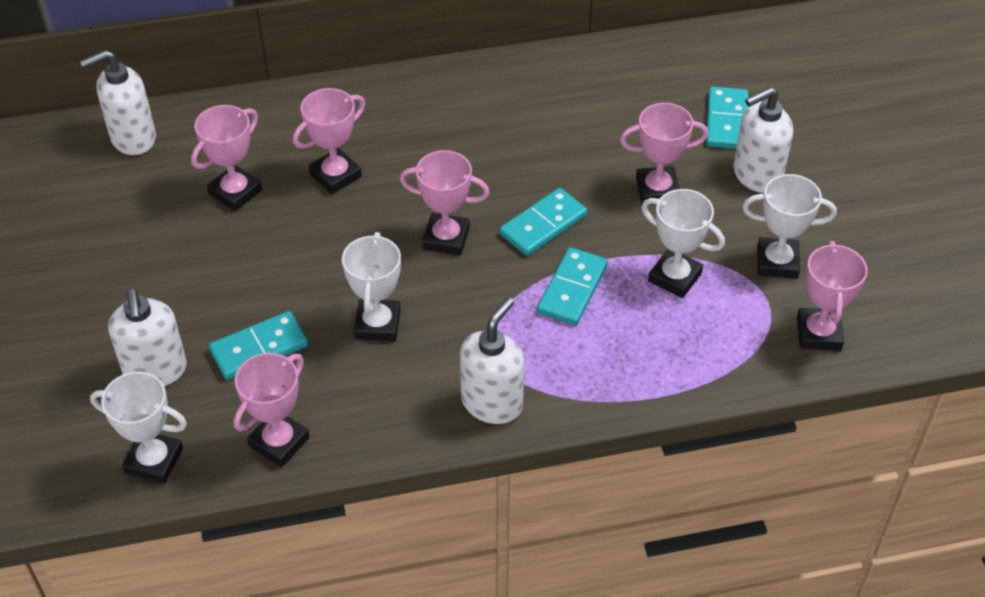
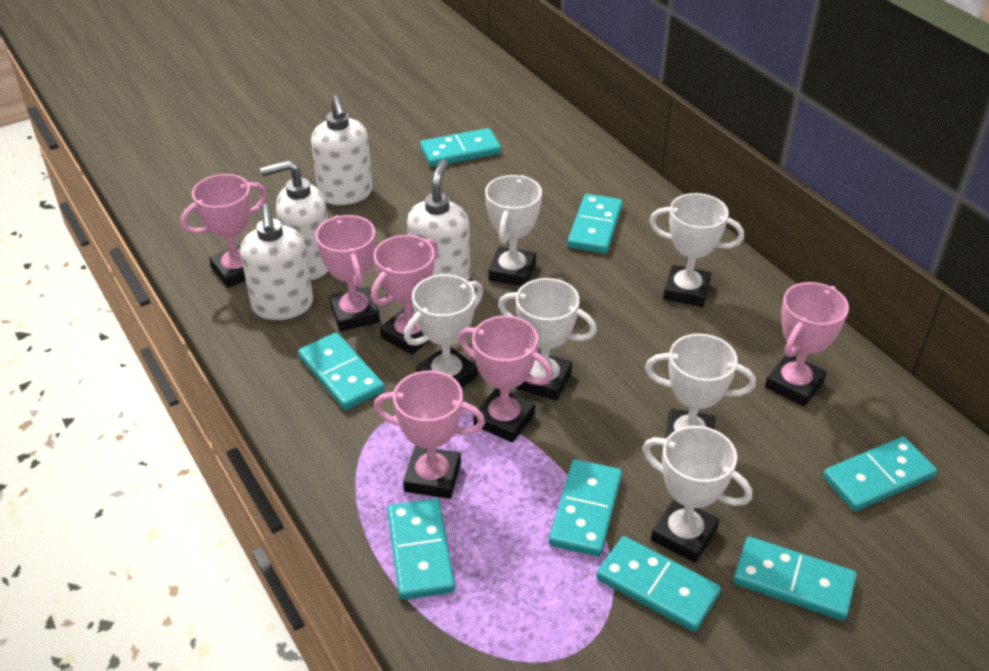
turquoise domino: 4 -> 8
white trophy: 4 -> 6

